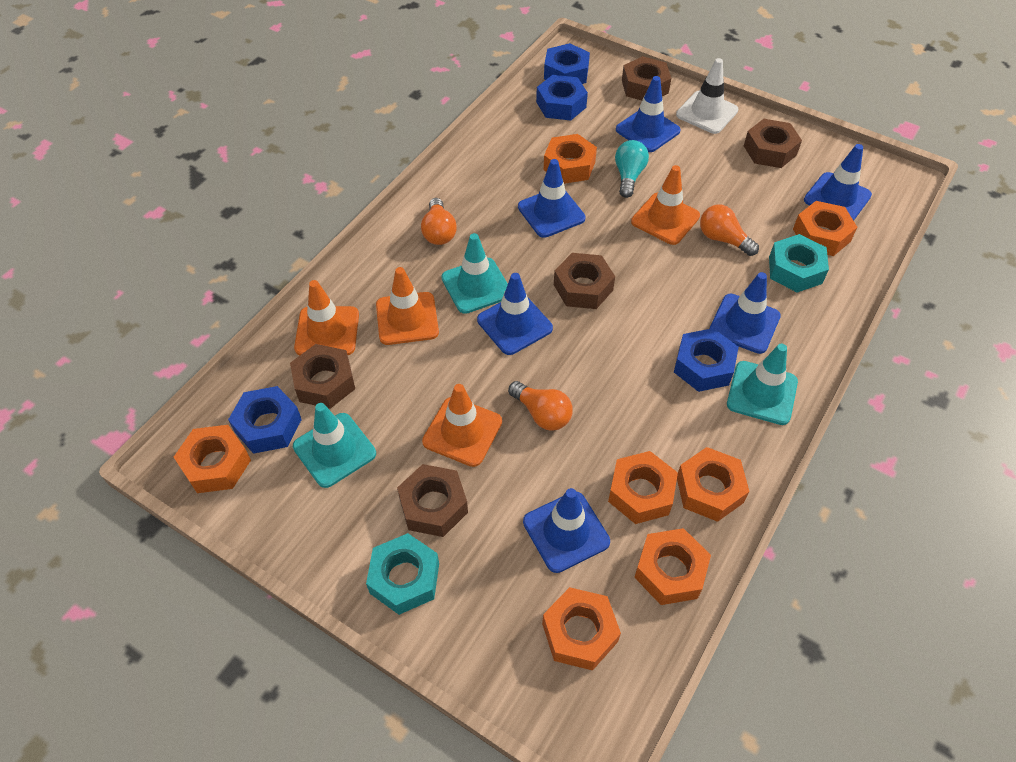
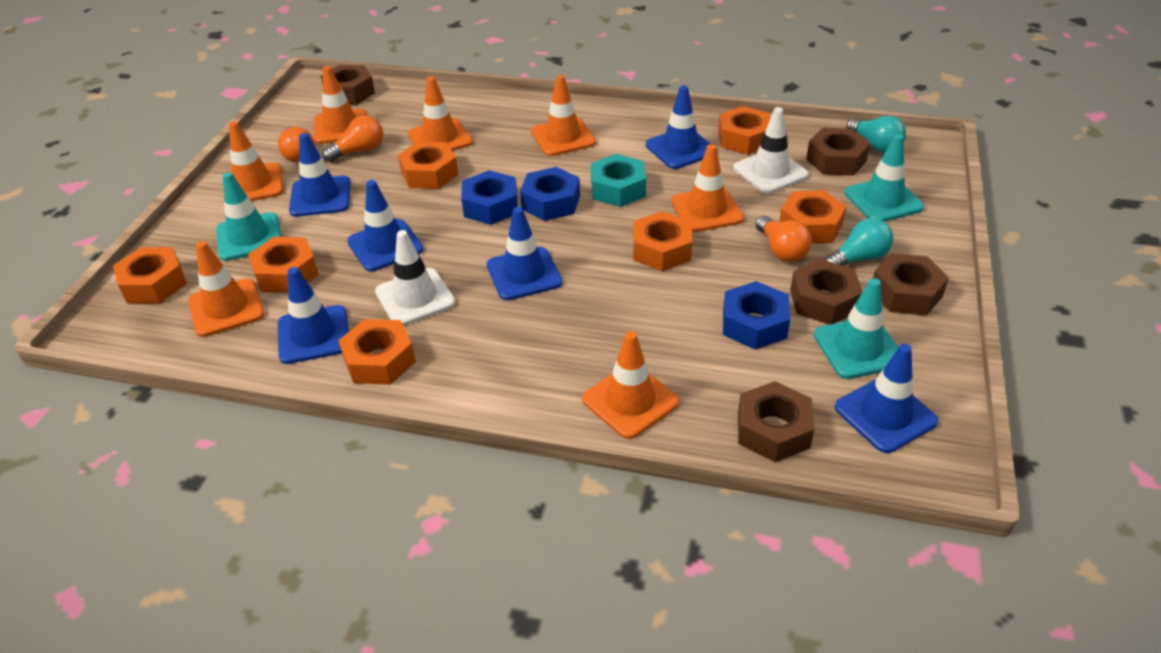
blue nut: 4 -> 3
orange traffic cone: 4 -> 7
turquoise light bulb: 1 -> 2
turquoise nut: 2 -> 1
white traffic cone: 1 -> 2

